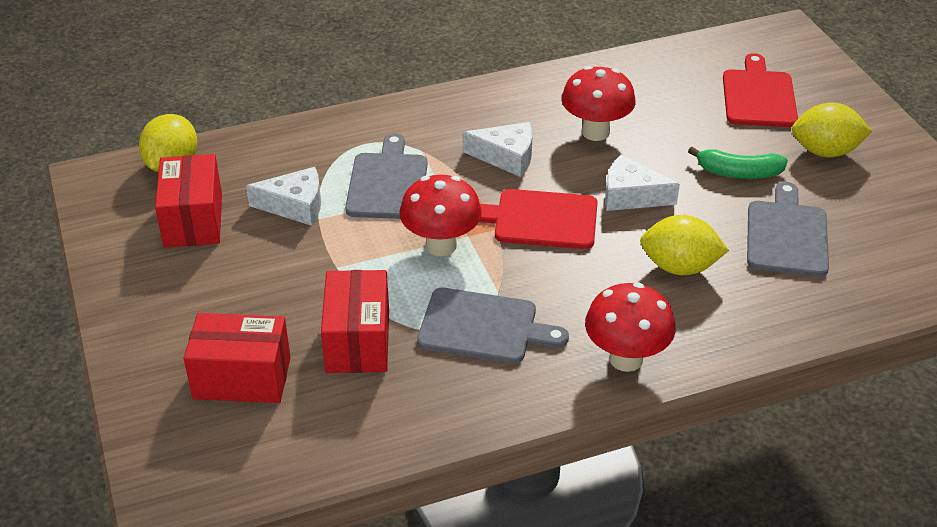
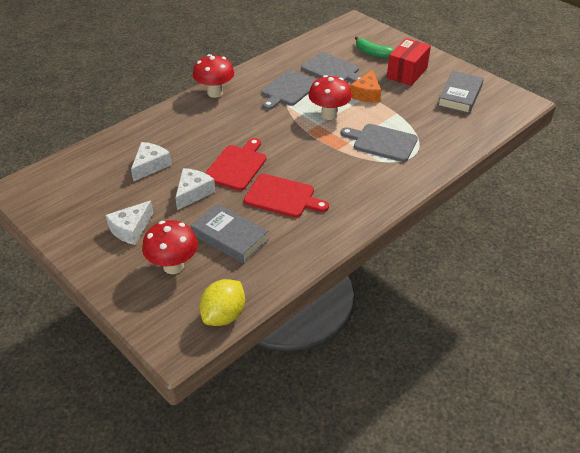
grey book: 0 -> 2
orange cheese: 0 -> 1
red box: 3 -> 1
yellow lemon: 3 -> 1

